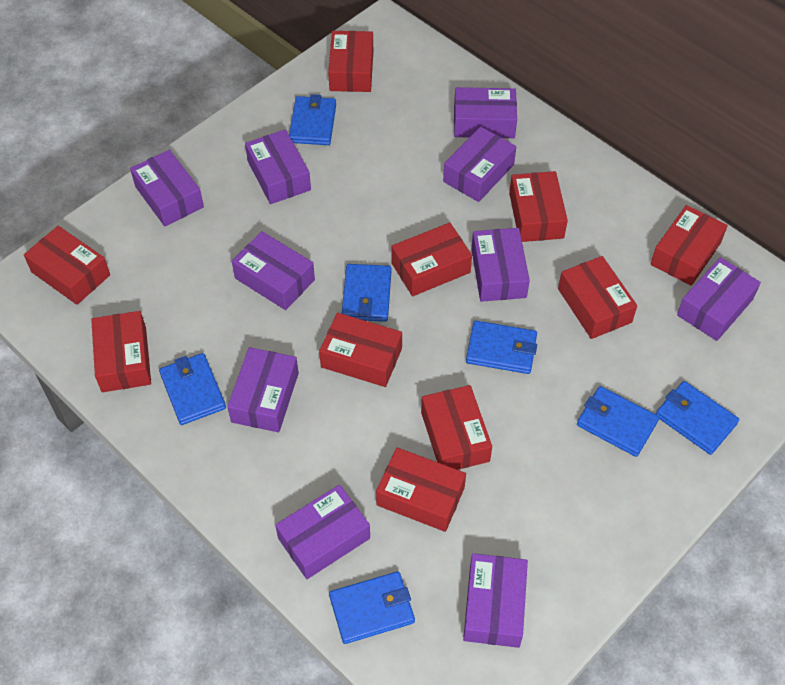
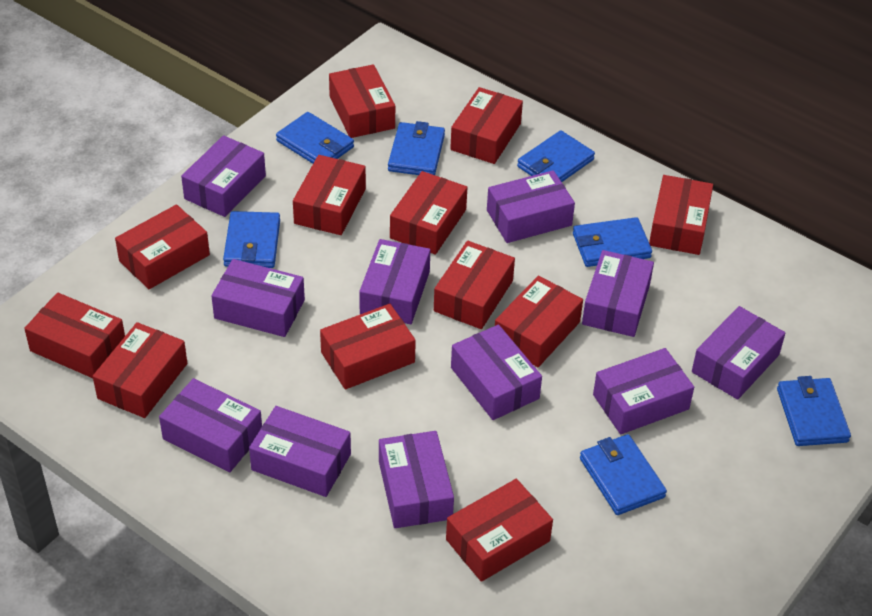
purple box: 10 -> 11
red box: 10 -> 12

